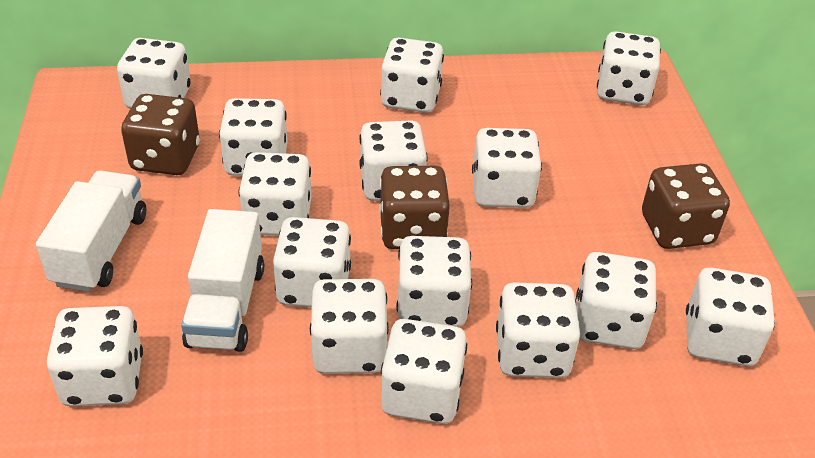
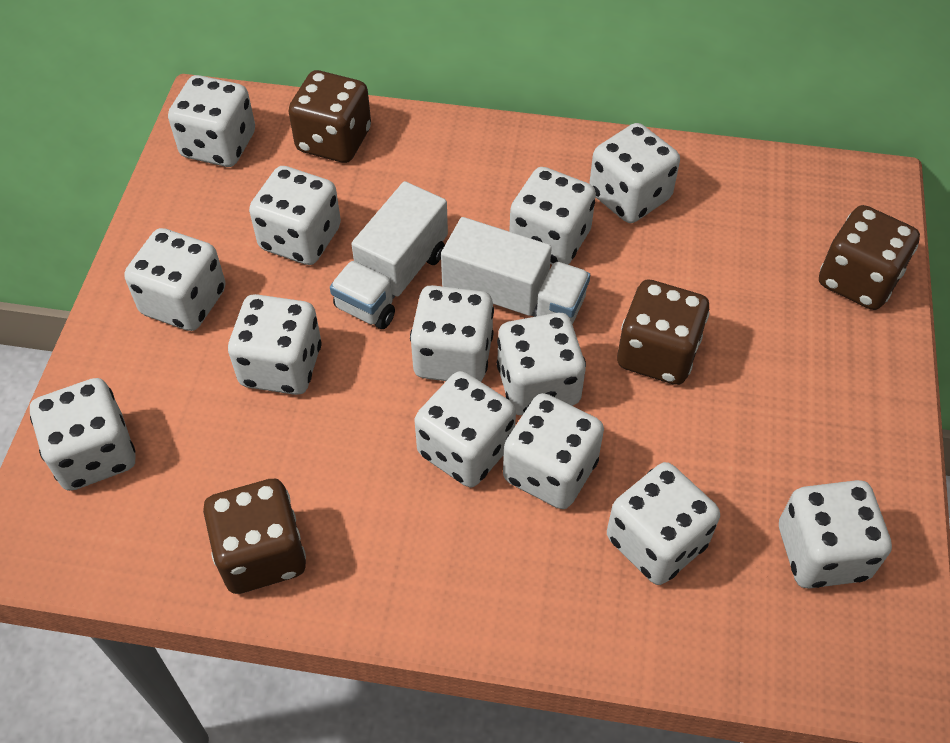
brown dice: 3 -> 4
white dice: 15 -> 13

